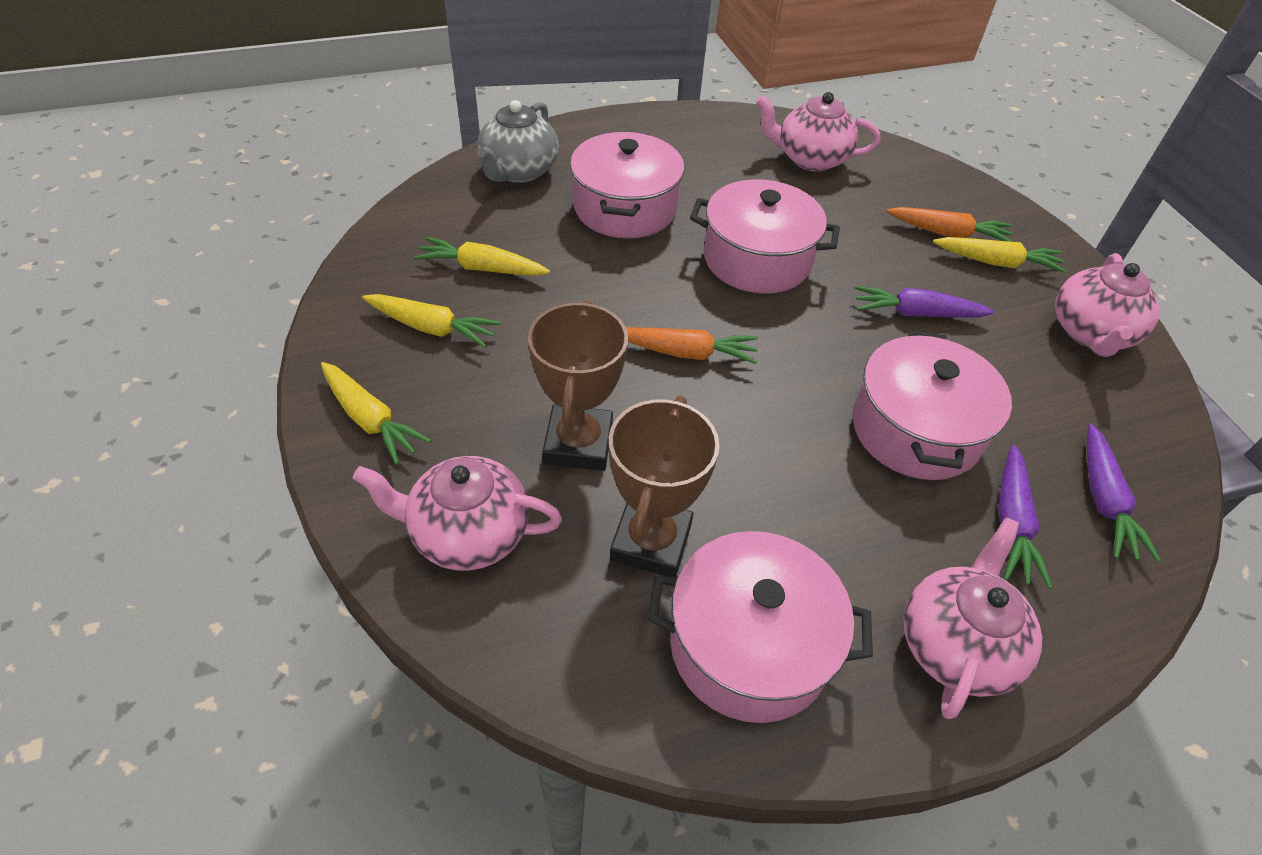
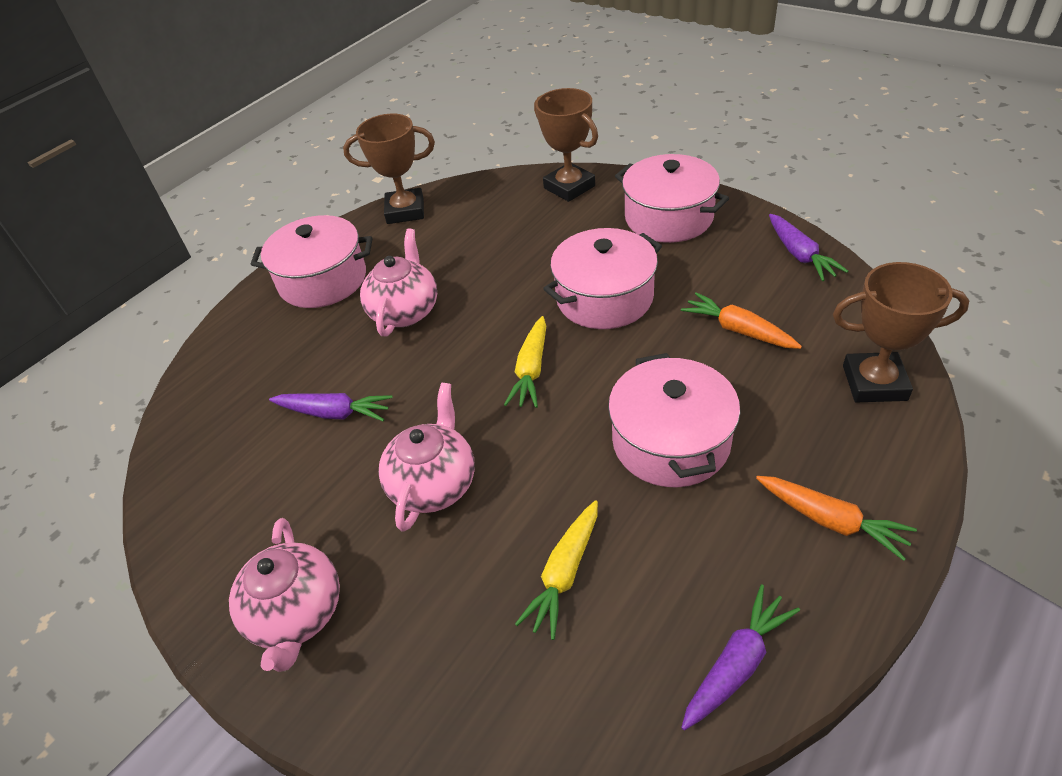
brown trophy: 2 -> 3
grey teapot: 1 -> 0
pink teapot: 4 -> 3
yellow carrot: 4 -> 2

